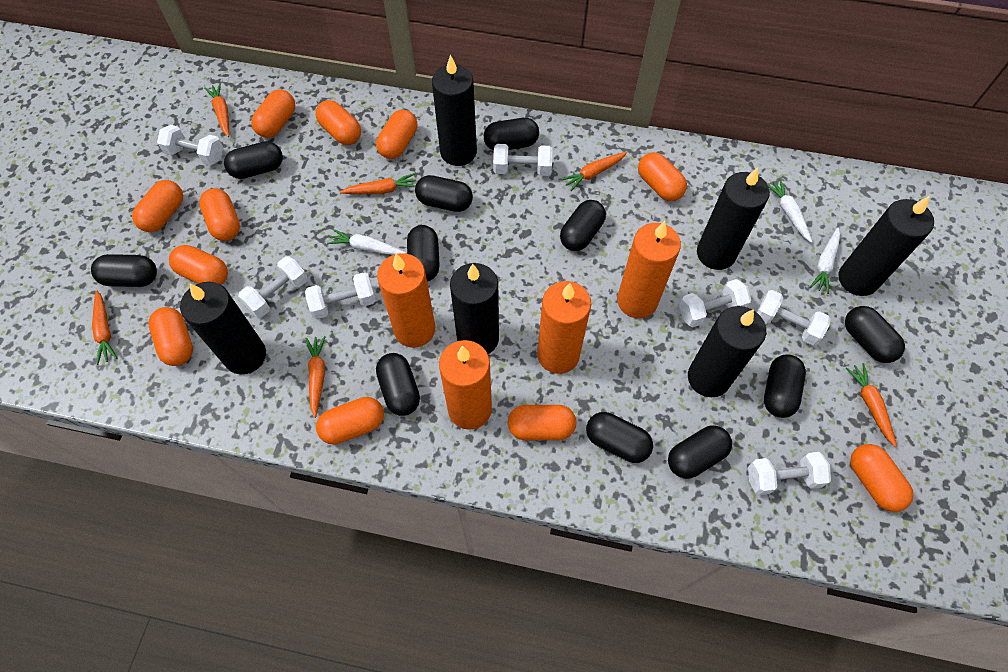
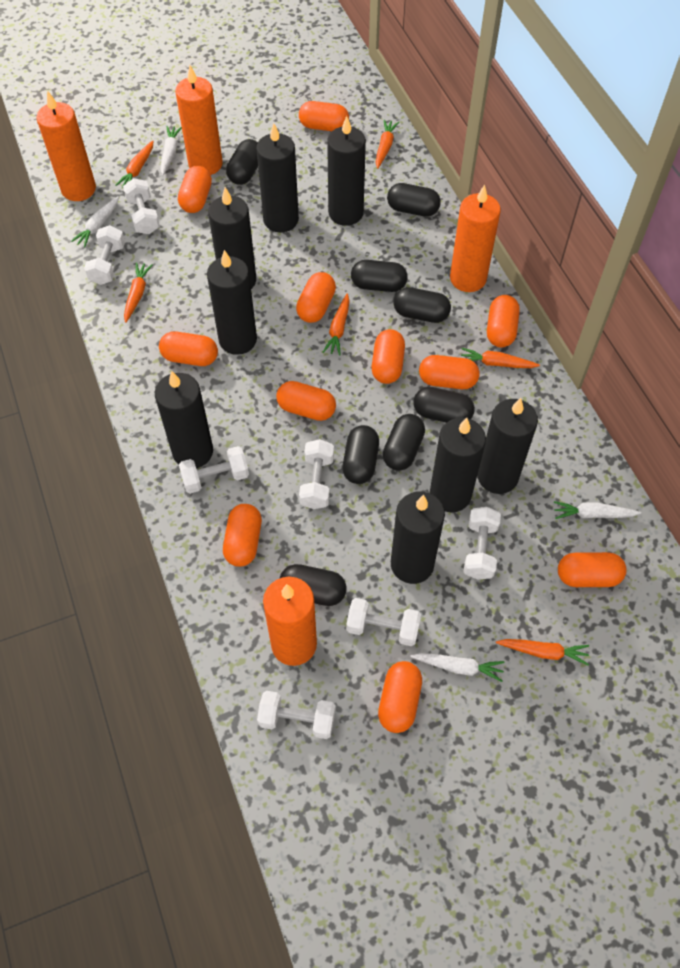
black candle: 6 -> 8
black capsule: 11 -> 8
white carrot: 3 -> 4

